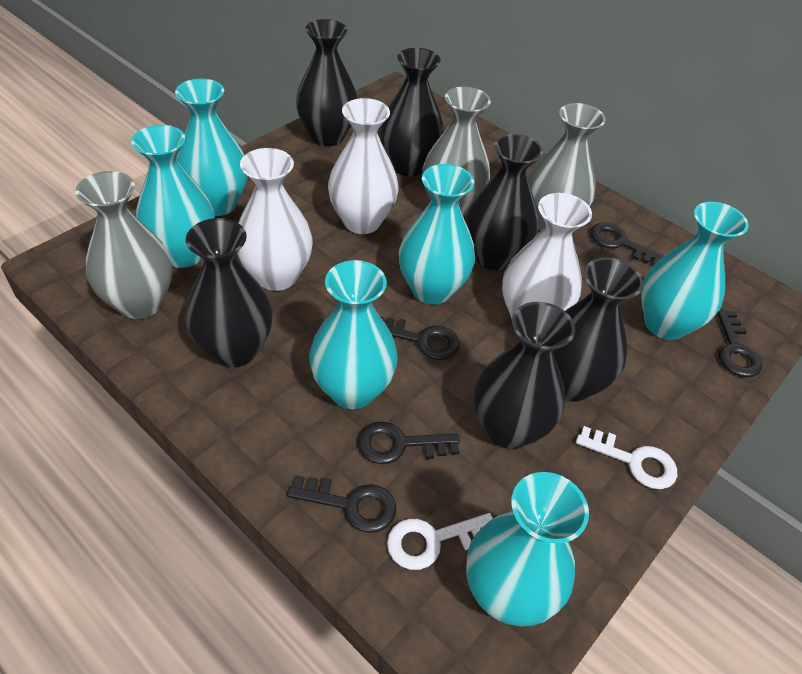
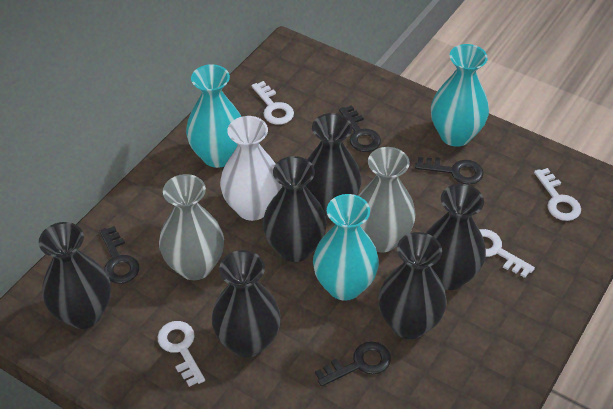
black key: 5 -> 4
grey vase: 3 -> 2
turquoise vase: 6 -> 3
white key: 2 -> 4
white vase: 3 -> 1

